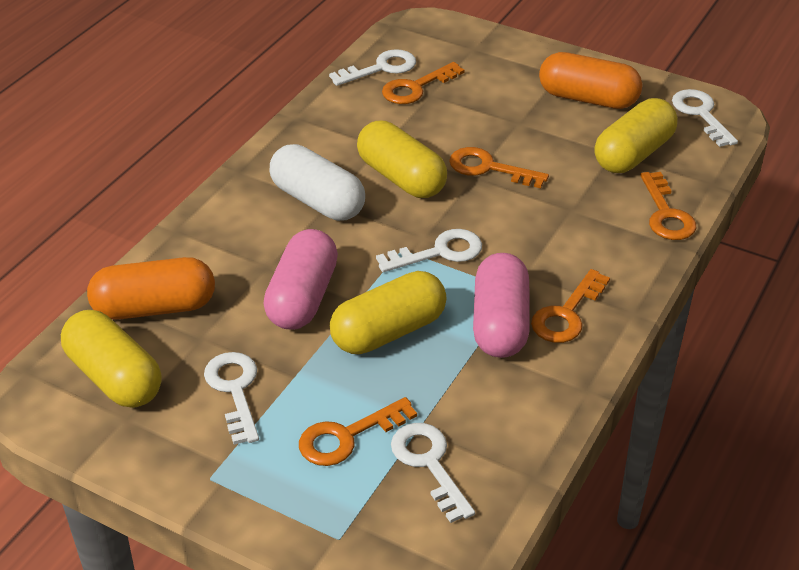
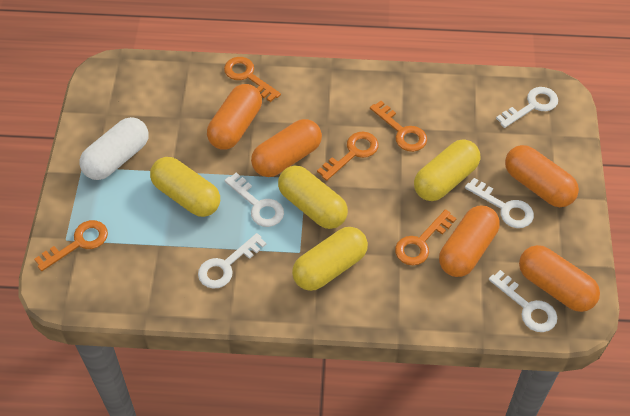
orange capsule: 2 -> 5
pink capsule: 2 -> 0

